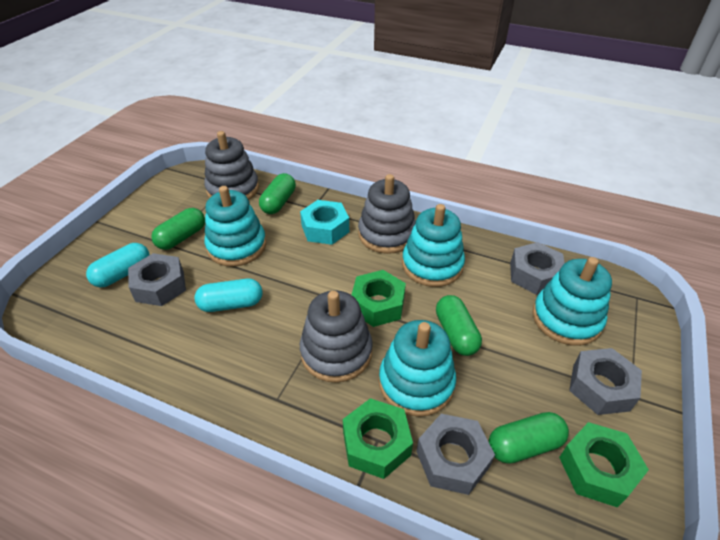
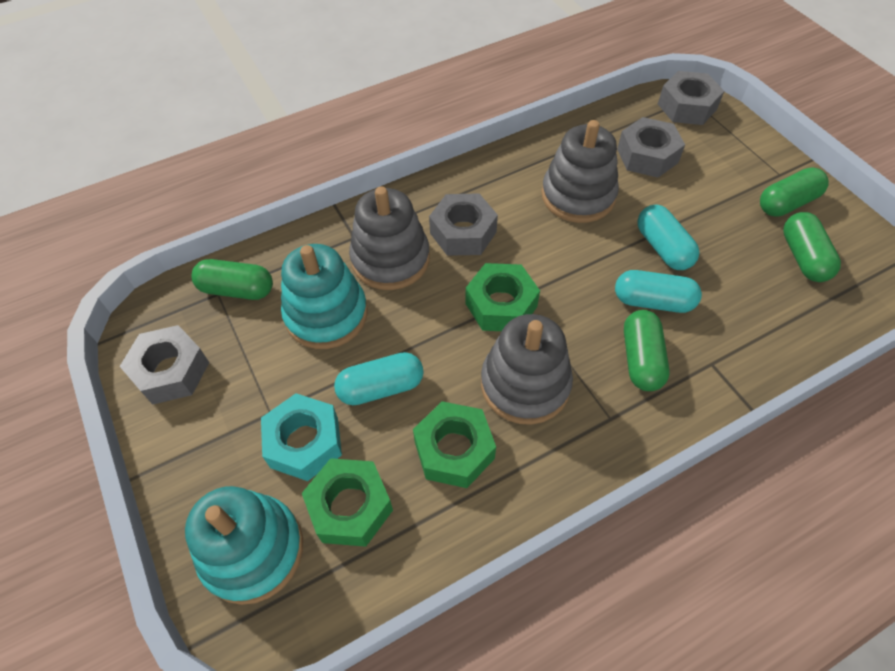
turquoise capsule: 2 -> 3
turquoise stacking toy: 4 -> 2

